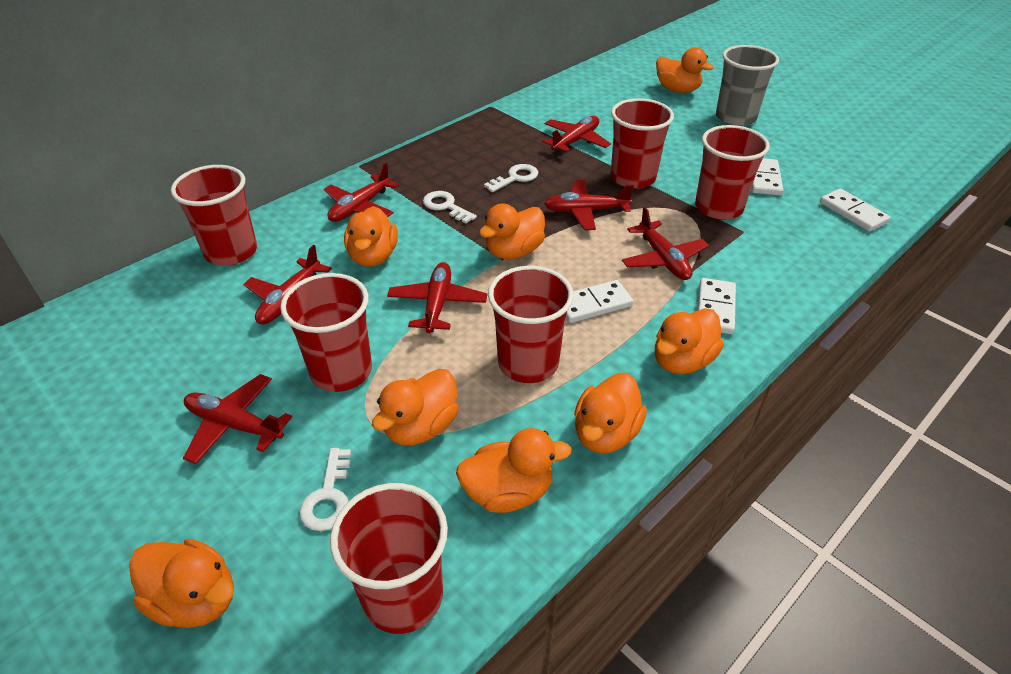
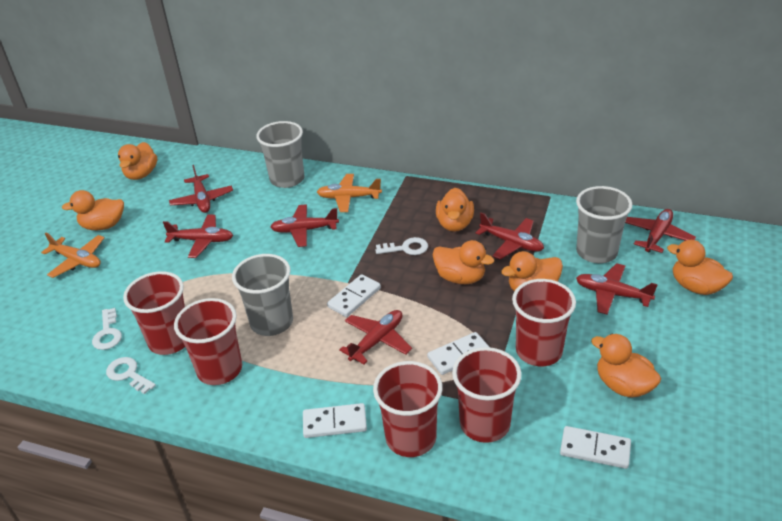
grey cup: 1 -> 3
orange duck: 8 -> 7
orange plane: 0 -> 2
red cup: 6 -> 5

